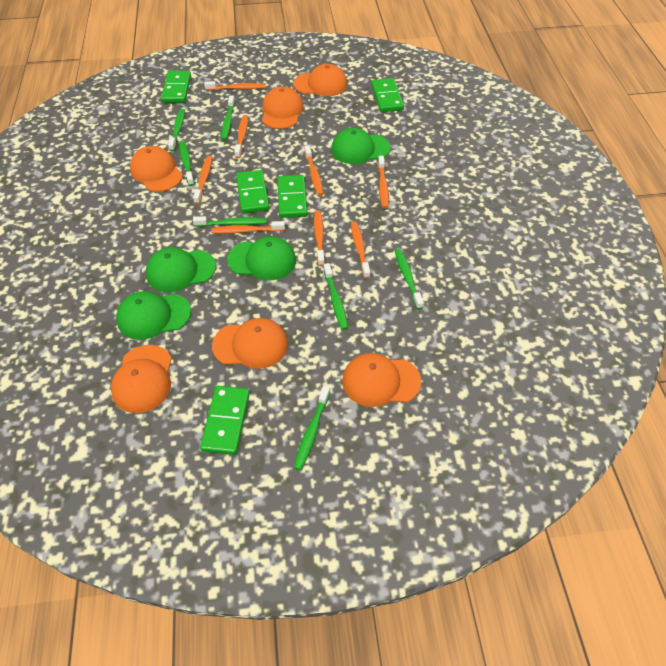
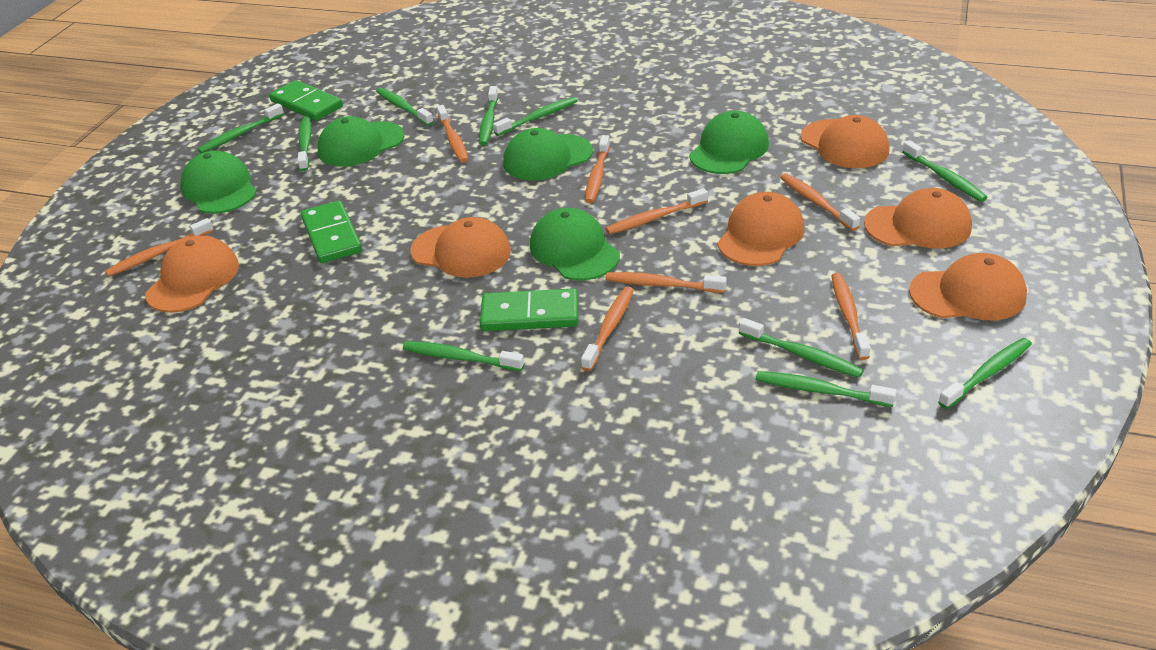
green cap: 4 -> 5
green domino: 5 -> 3
green toothbrush: 7 -> 10

